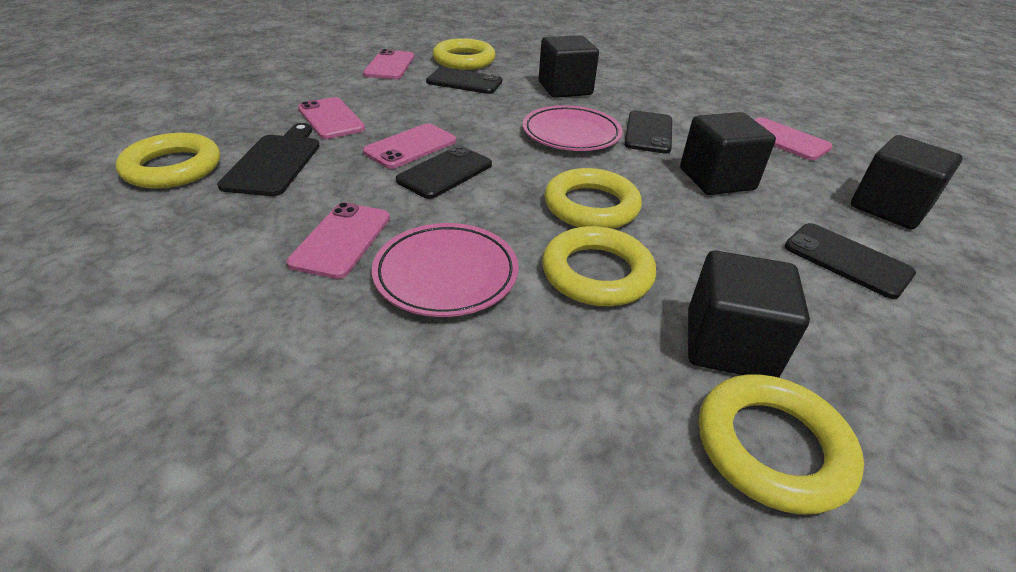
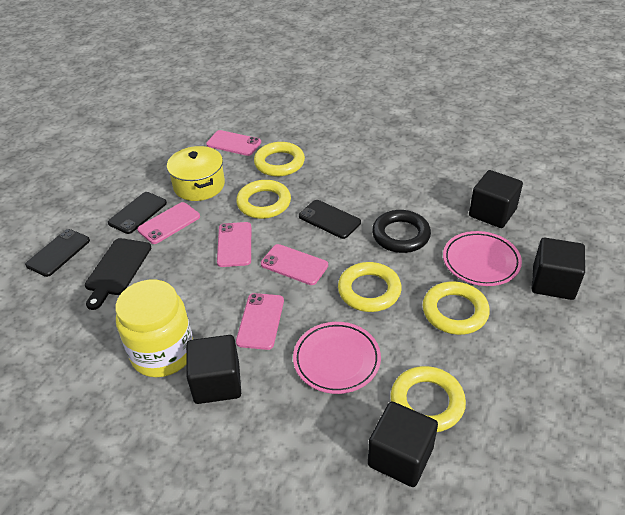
black phone: 4 -> 3
black ring: 0 -> 1
yellow jar: 0 -> 1
yellow pot: 0 -> 1

